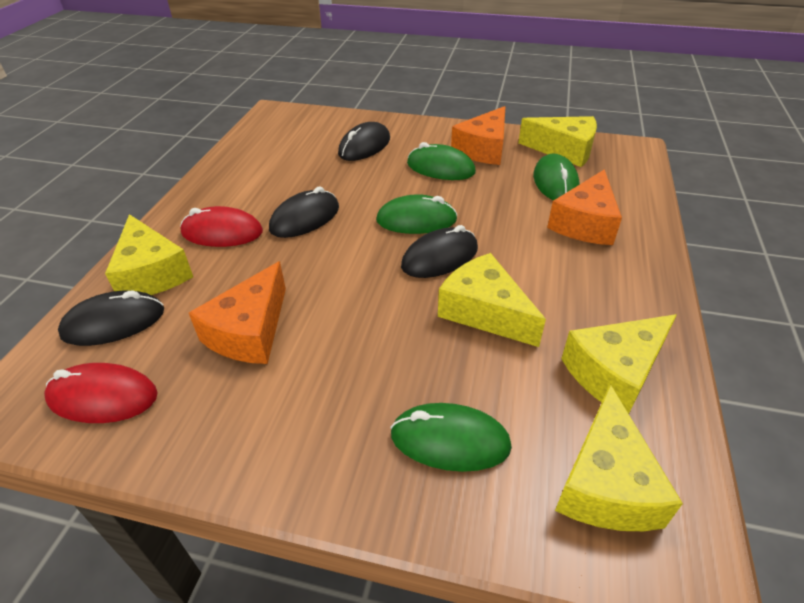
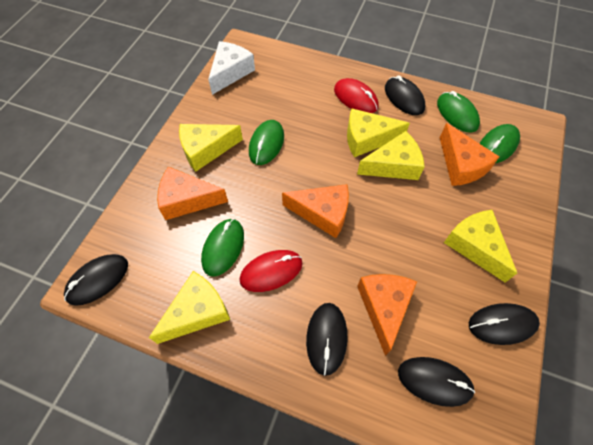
black mouse: 4 -> 5
orange cheese: 3 -> 4
white cheese: 0 -> 1

